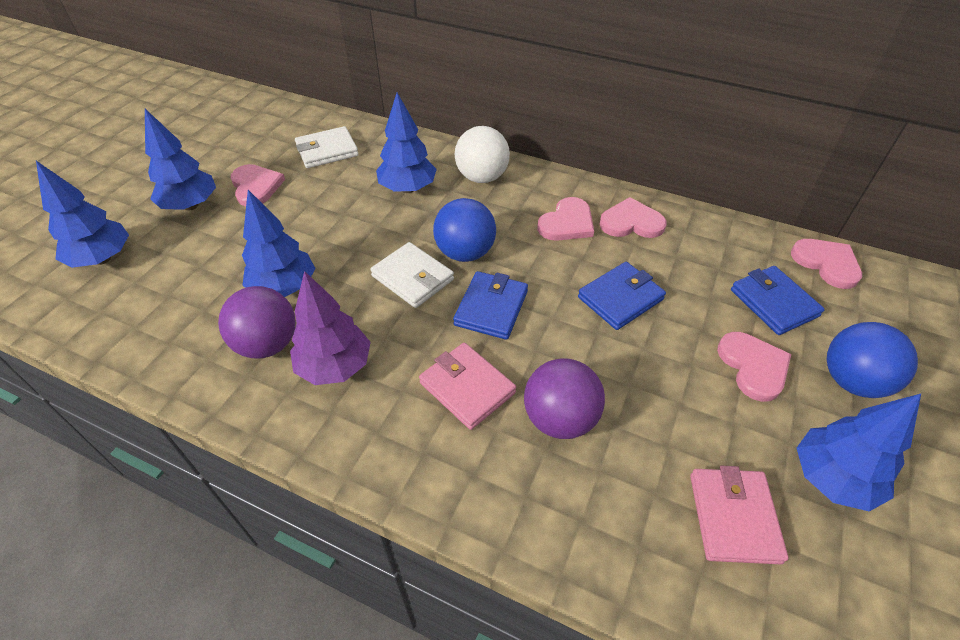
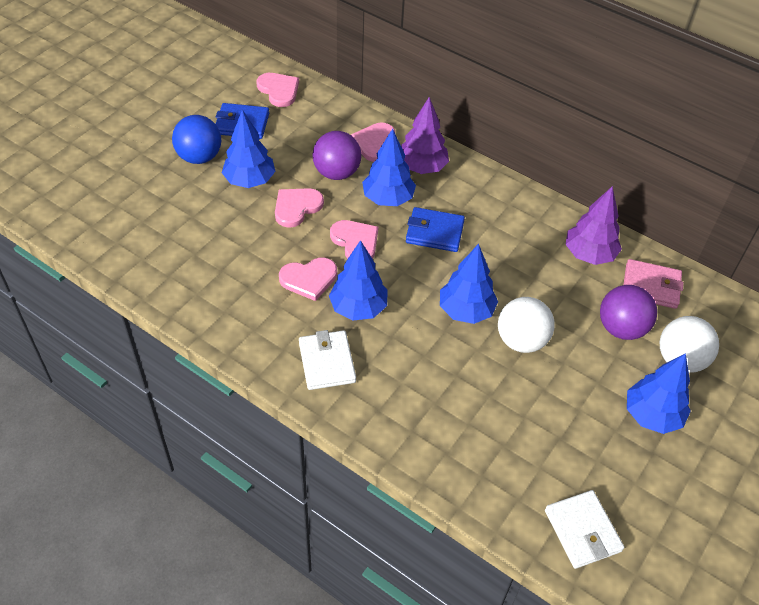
blue ball: 2 -> 1
blue wallet: 3 -> 2
pink wallet: 2 -> 1
purple tree: 1 -> 2
white ball: 1 -> 2

